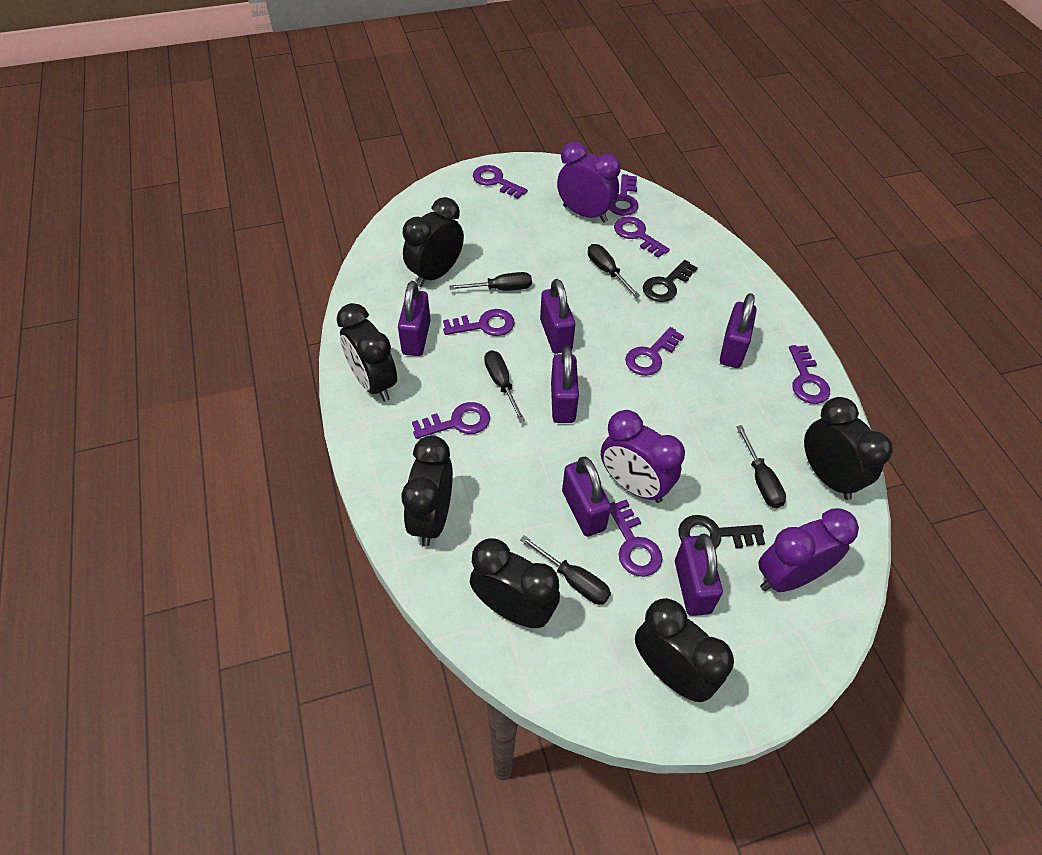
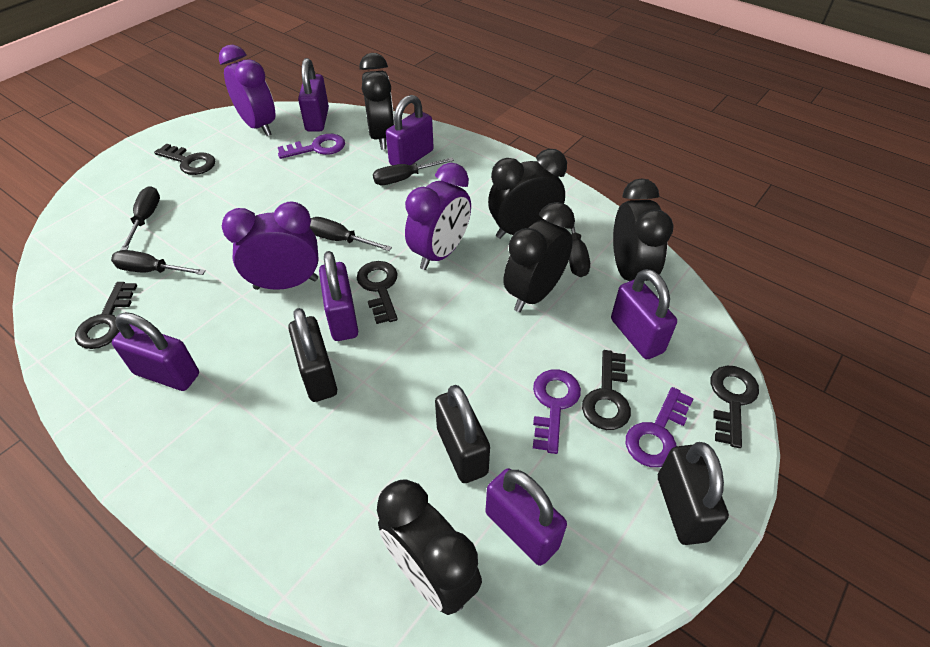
black clock: 6 -> 5
black key: 2 -> 5
black padlock: 0 -> 3
purple key: 8 -> 3

